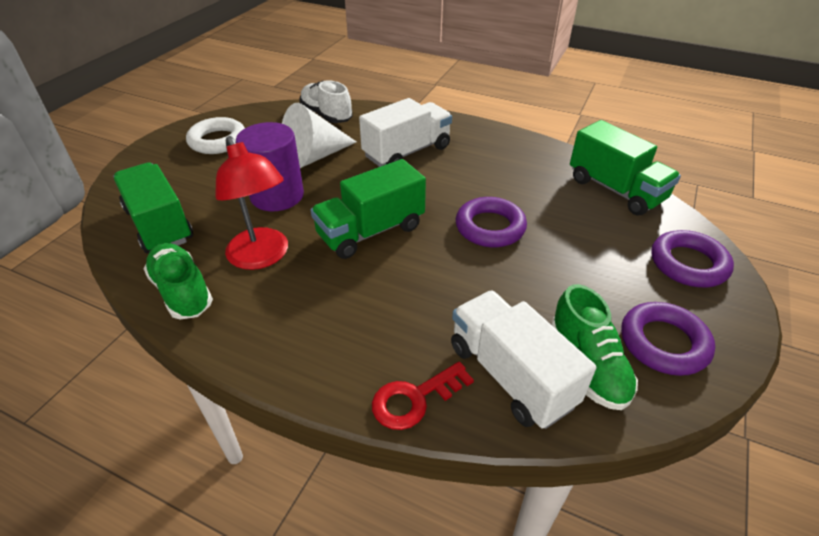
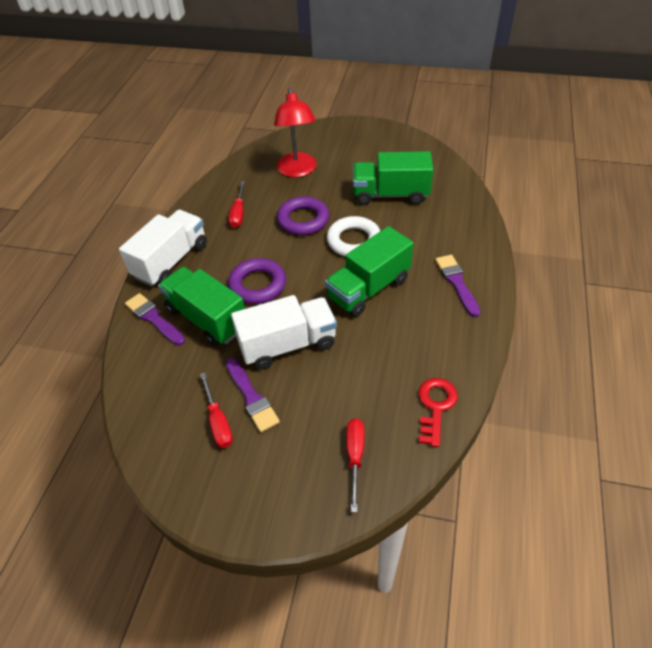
green shoe: 2 -> 0
purple brush: 0 -> 3
purple cylinder: 1 -> 0
purple ring: 3 -> 2
red screwdriver: 0 -> 3
white cone: 1 -> 0
white shoe: 1 -> 0

